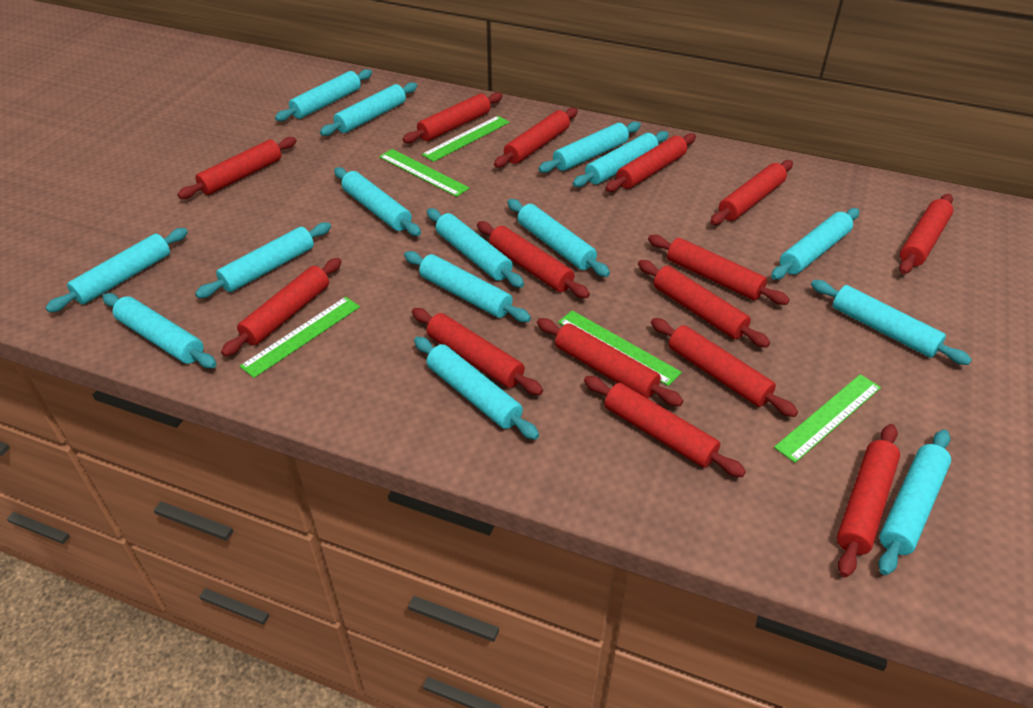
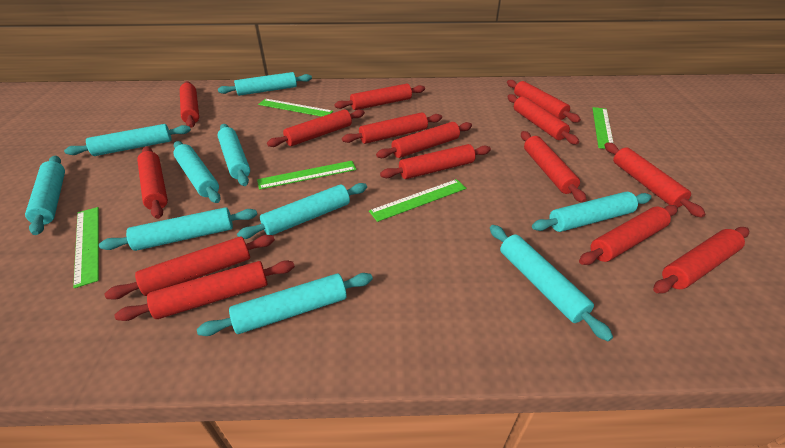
turquoise rolling pin: 15 -> 10

